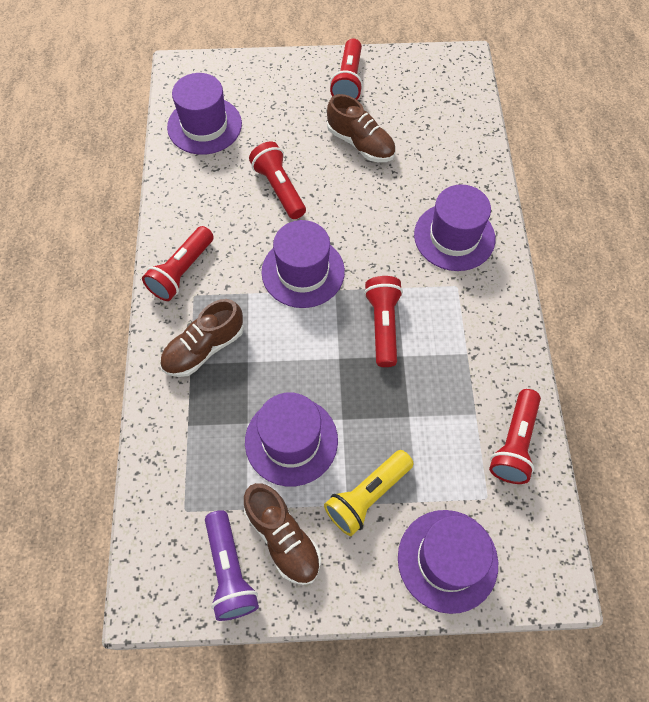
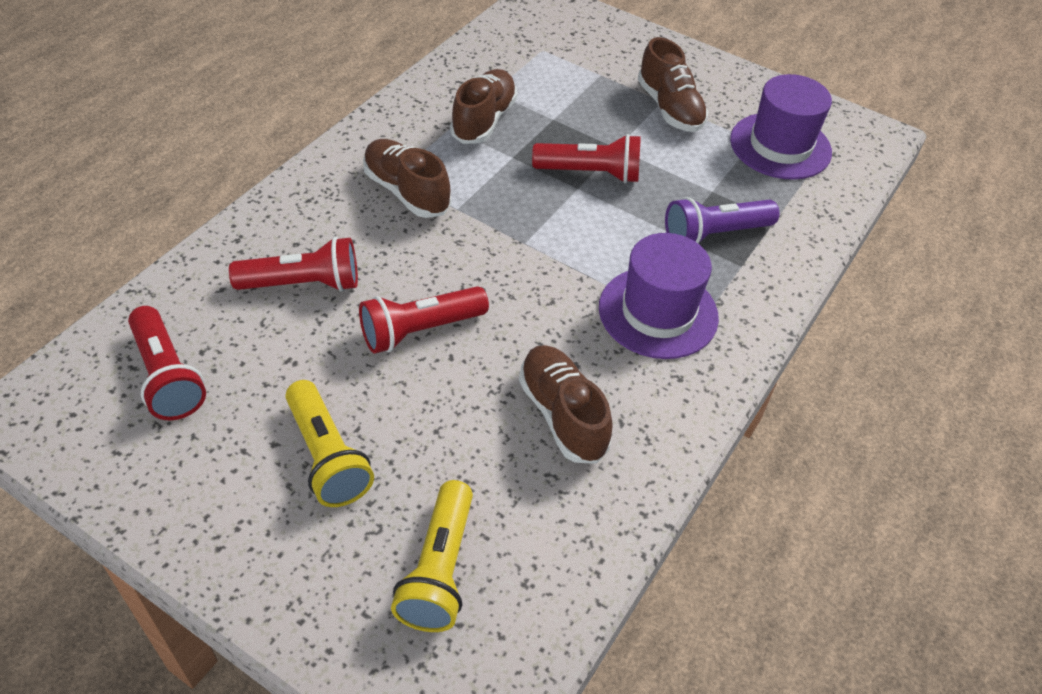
brown shoe: 3 -> 4
purple hat: 5 -> 2
red flashlight: 5 -> 4
yellow flashlight: 1 -> 2

